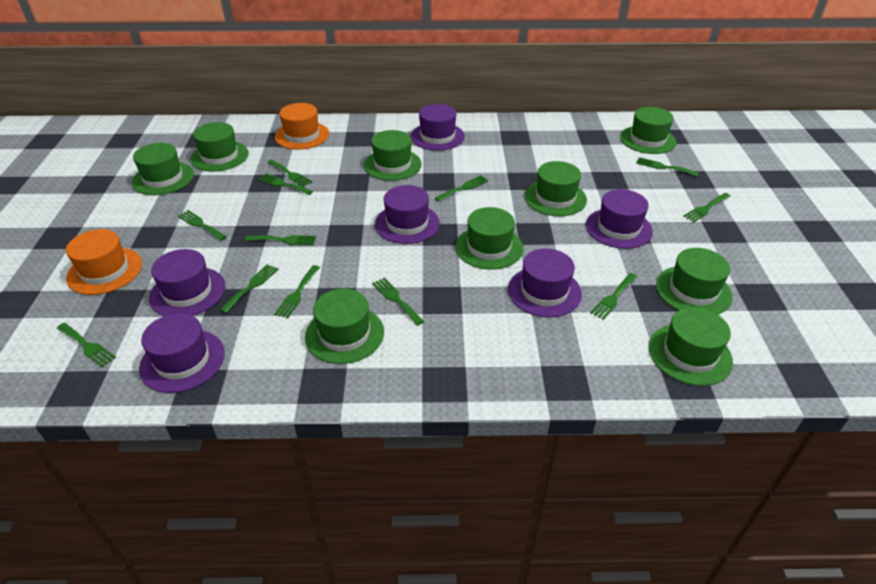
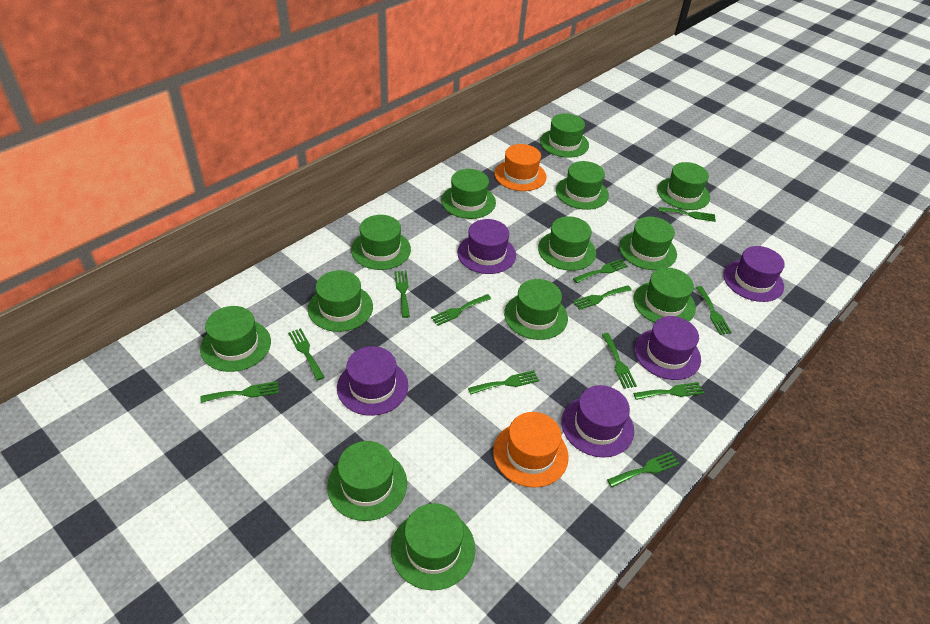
green hat: 9 -> 13
purple hat: 6 -> 5

